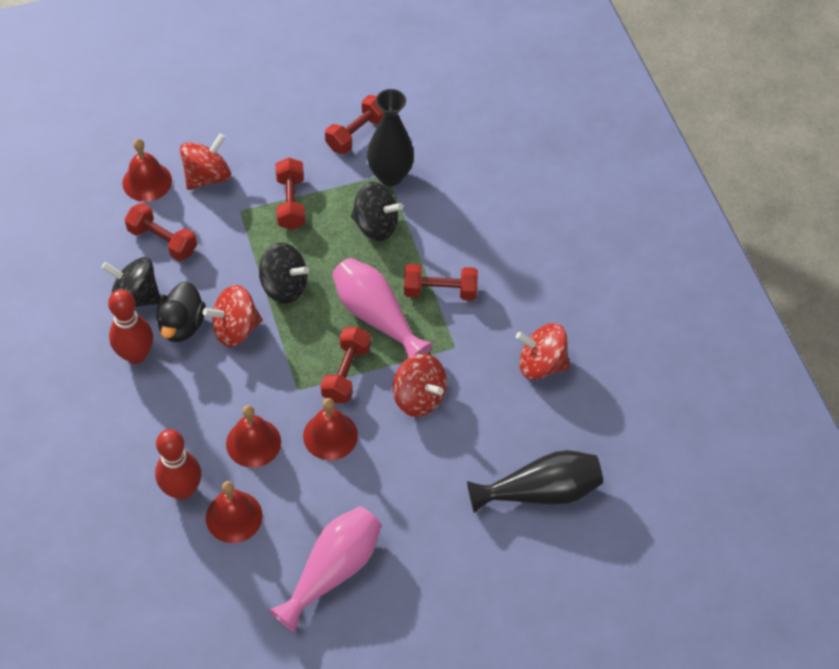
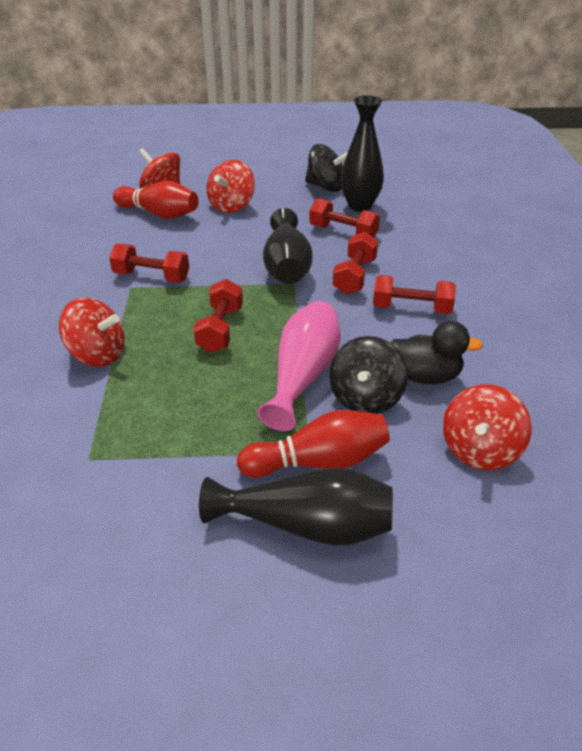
black spinning top: 3 -> 2
black vase: 2 -> 3
pink vase: 2 -> 1
red bell: 4 -> 0

